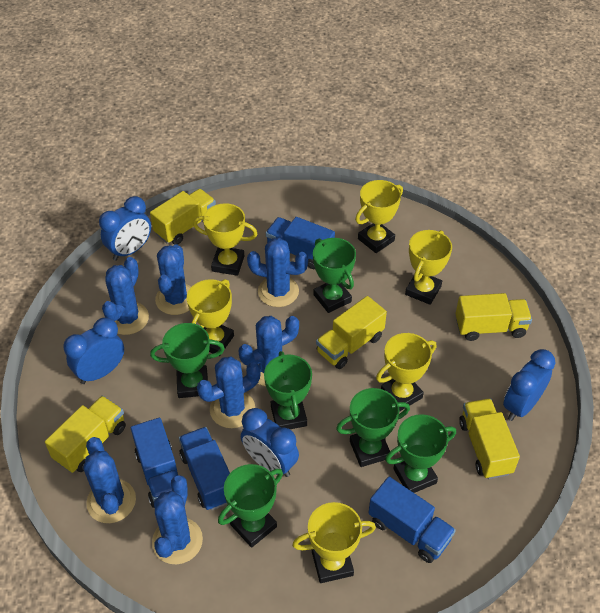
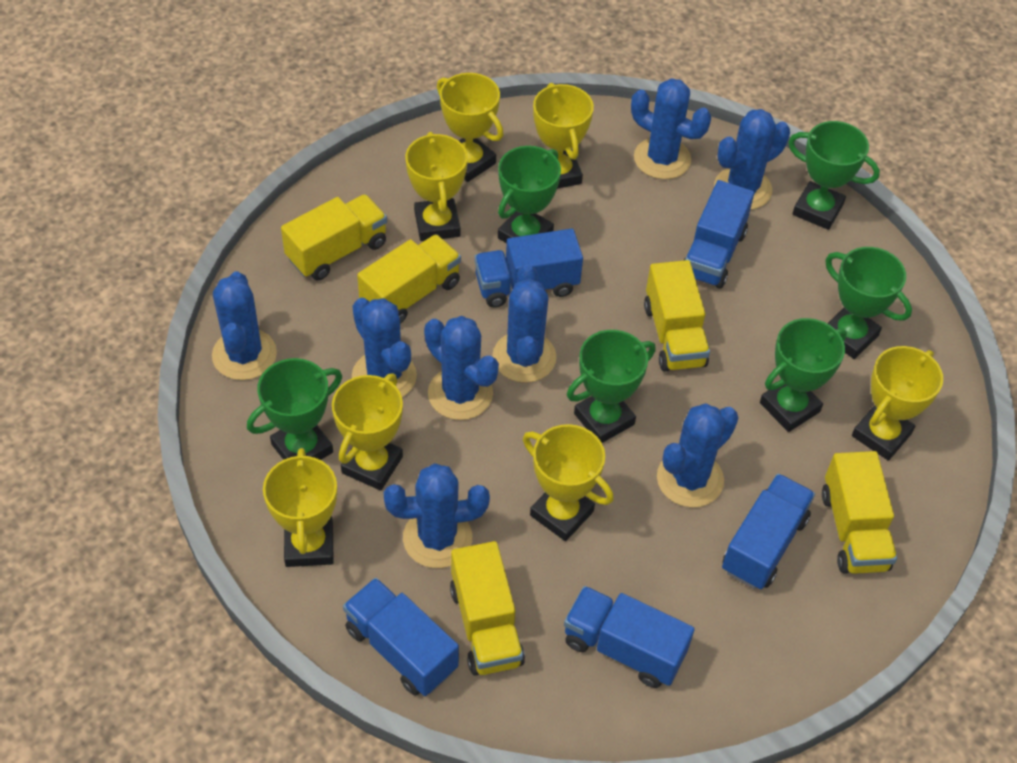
blue cactus: 7 -> 8
blue clock: 4 -> 0
blue truck: 4 -> 5
yellow trophy: 6 -> 7

